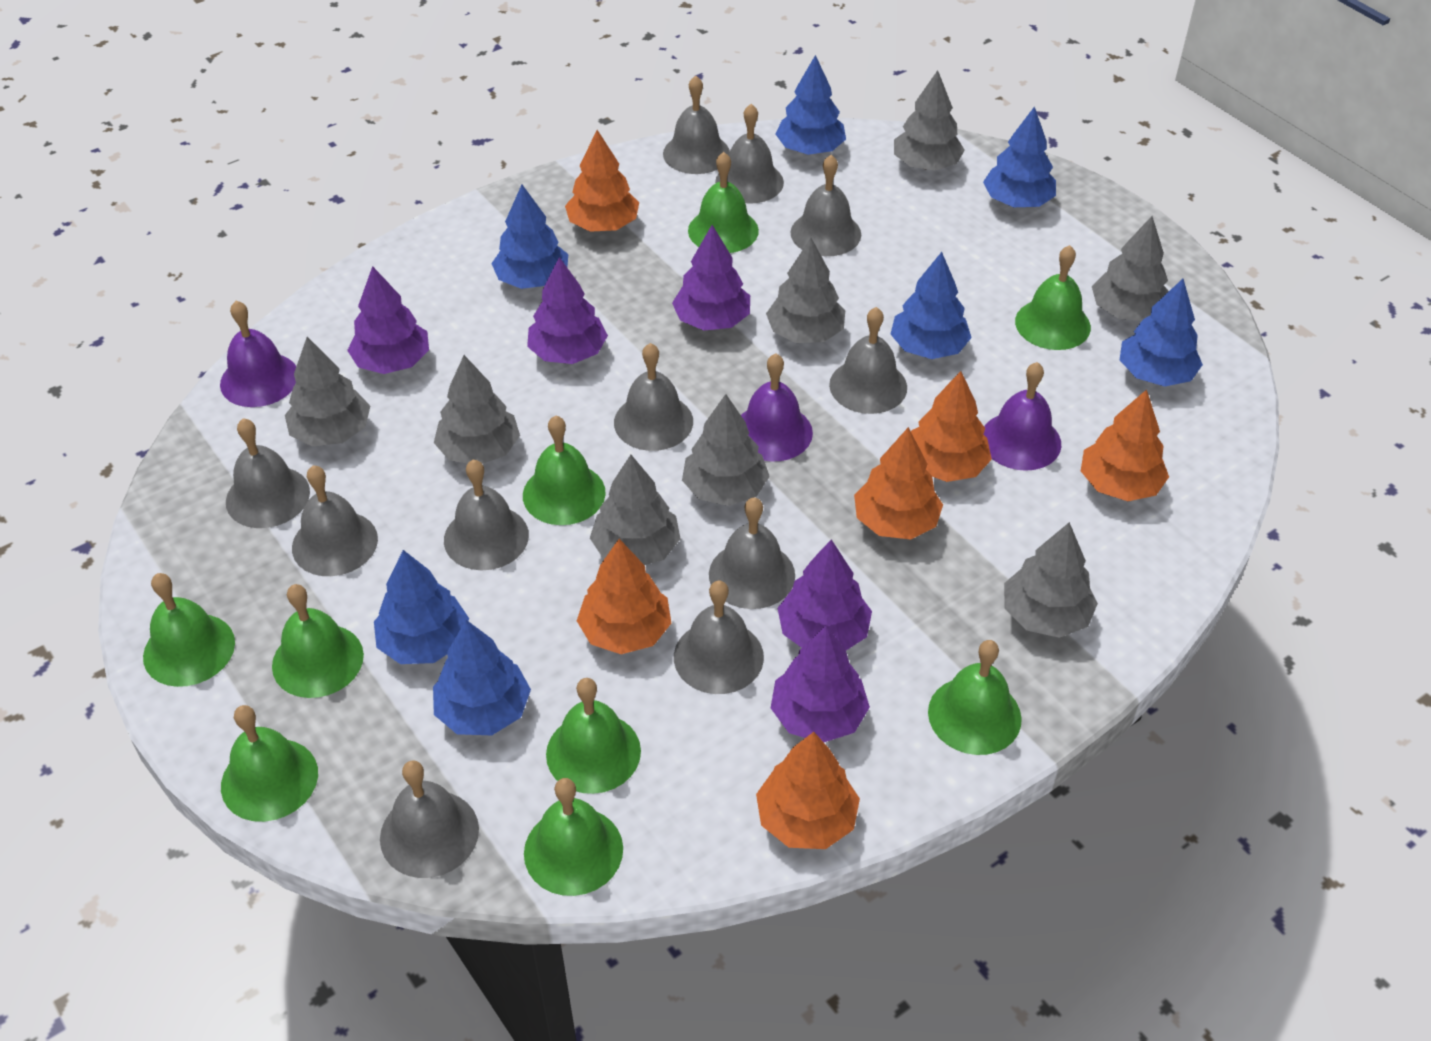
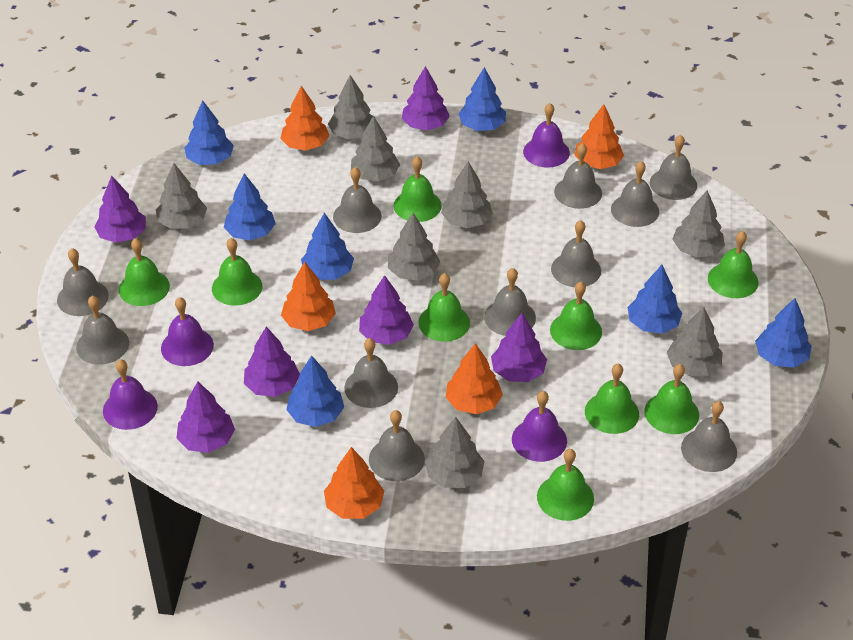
orange tree: 6 -> 5
purple bell: 3 -> 4
purple tree: 5 -> 6

